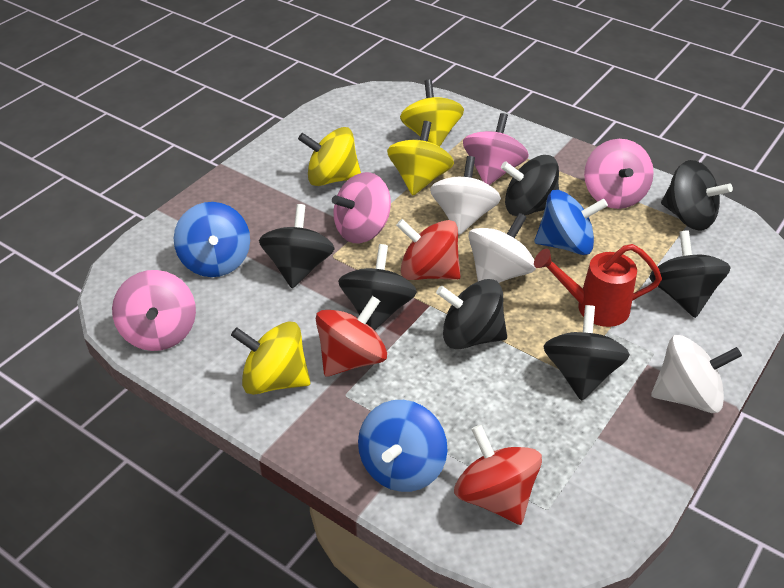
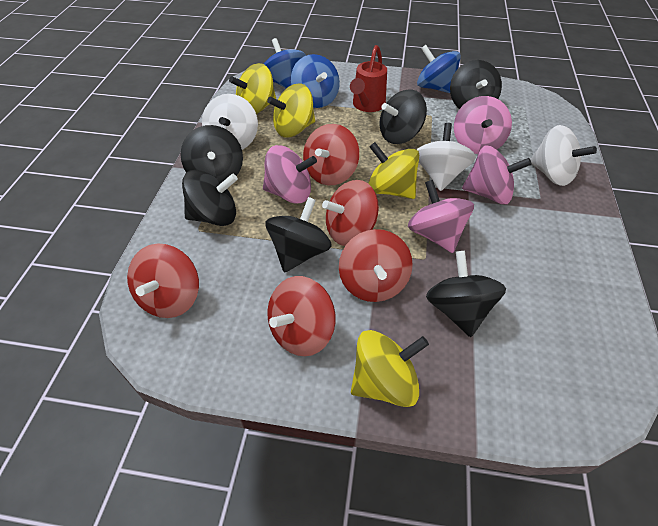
black spinning top: 7 -> 6
red spinning top: 3 -> 5

